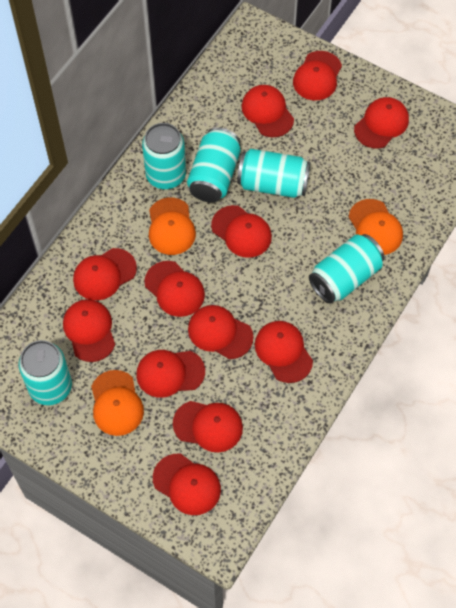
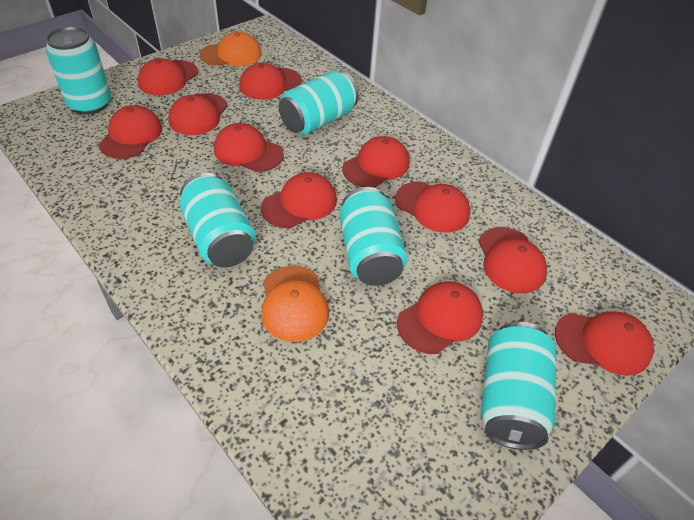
orange cap: 3 -> 2
red cap: 12 -> 11

